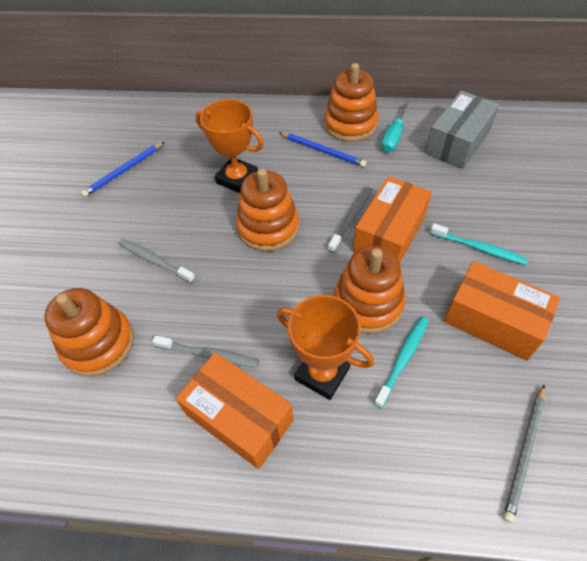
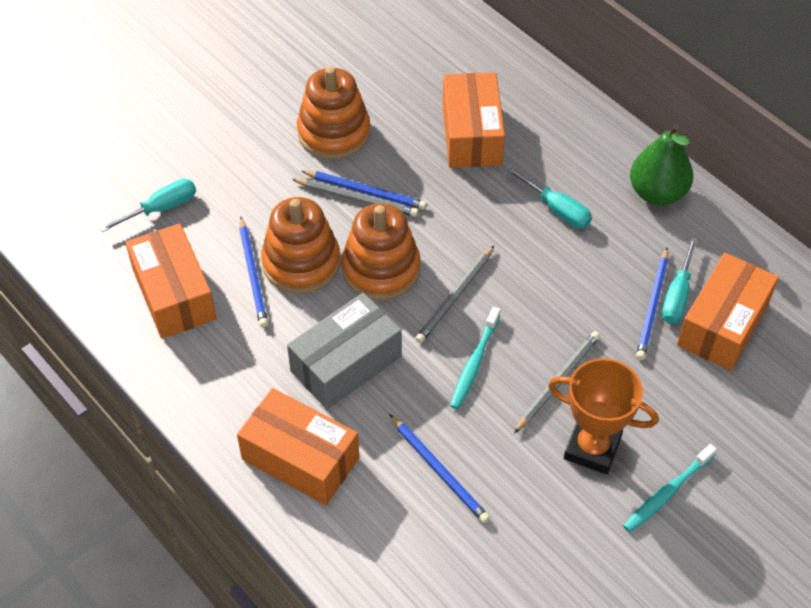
blue pencil: 2 -> 4
green pear: 0 -> 1
grey pencil: 1 -> 3
grey toothbrush: 3 -> 0
orange box: 3 -> 4
orange stacking toy: 4 -> 3
orange trophy: 2 -> 1
turquoise screwdriver: 1 -> 3

